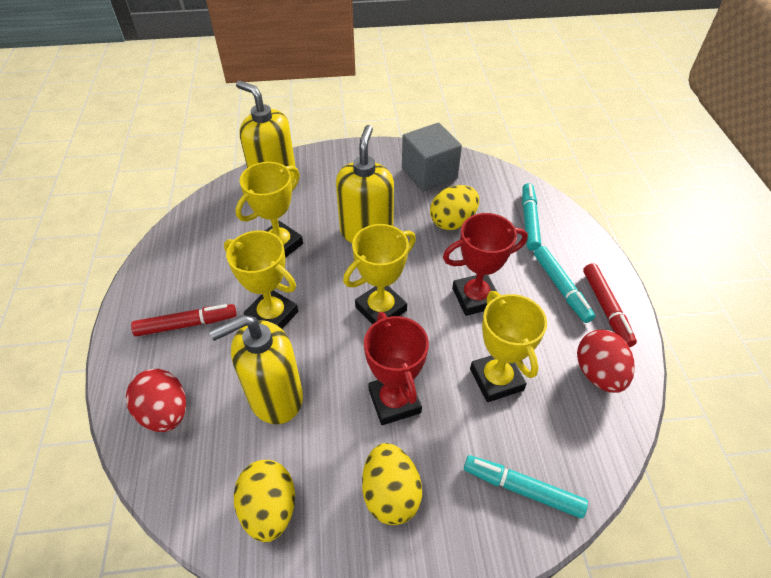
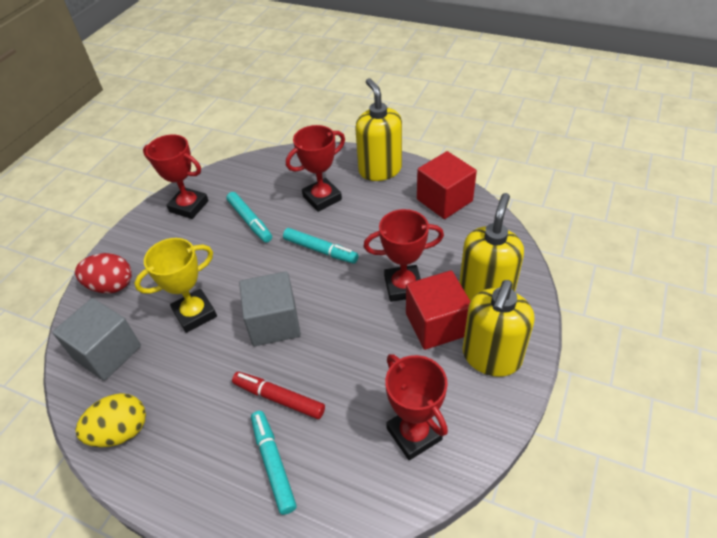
grey cube: 1 -> 2
red cube: 0 -> 2
red egg: 2 -> 1
red marker: 2 -> 1
red trophy: 2 -> 4
yellow egg: 3 -> 1
yellow trophy: 4 -> 1

